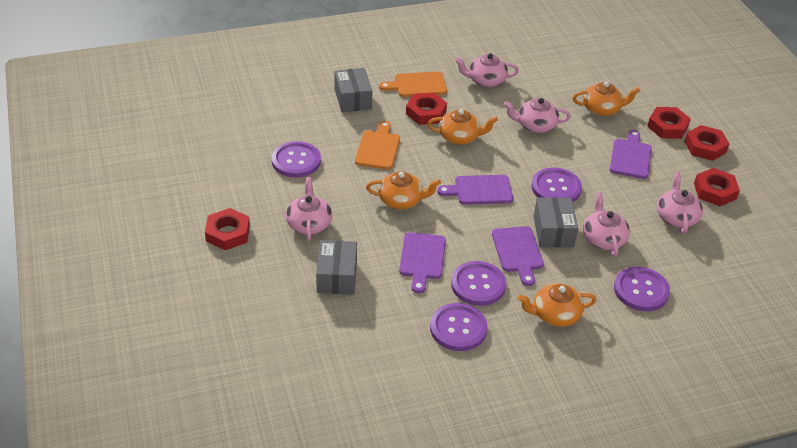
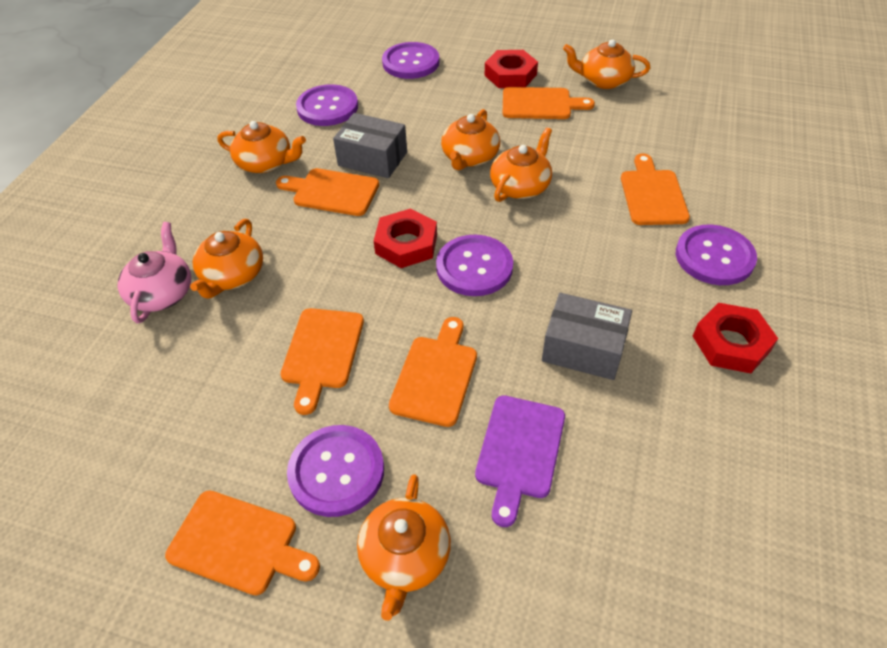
grey box: 3 -> 2
orange cutting board: 2 -> 6
orange teapot: 4 -> 6
pink teapot: 5 -> 1
purple cutting board: 4 -> 1
red nut: 5 -> 3

